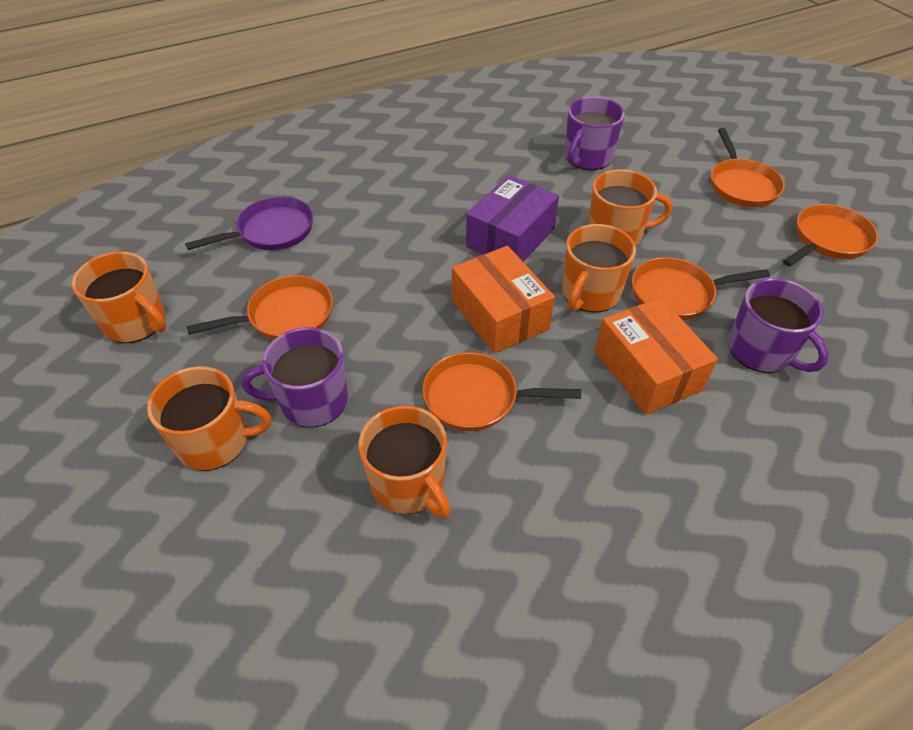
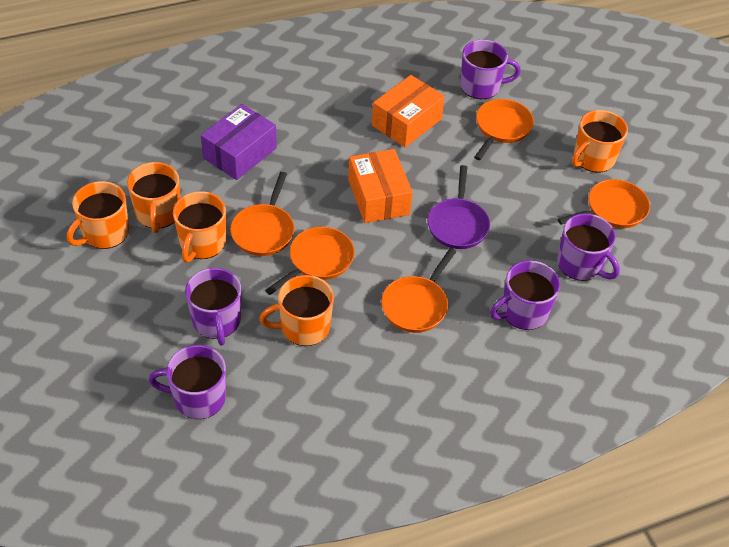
purple mug: 3 -> 5

